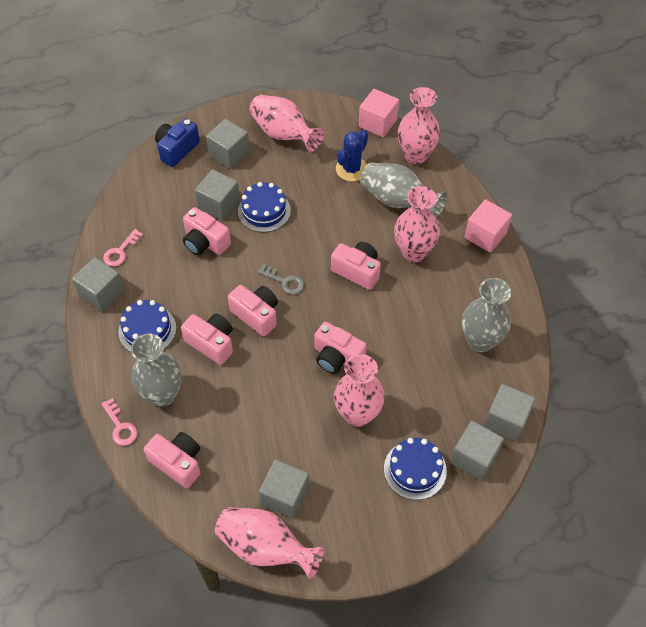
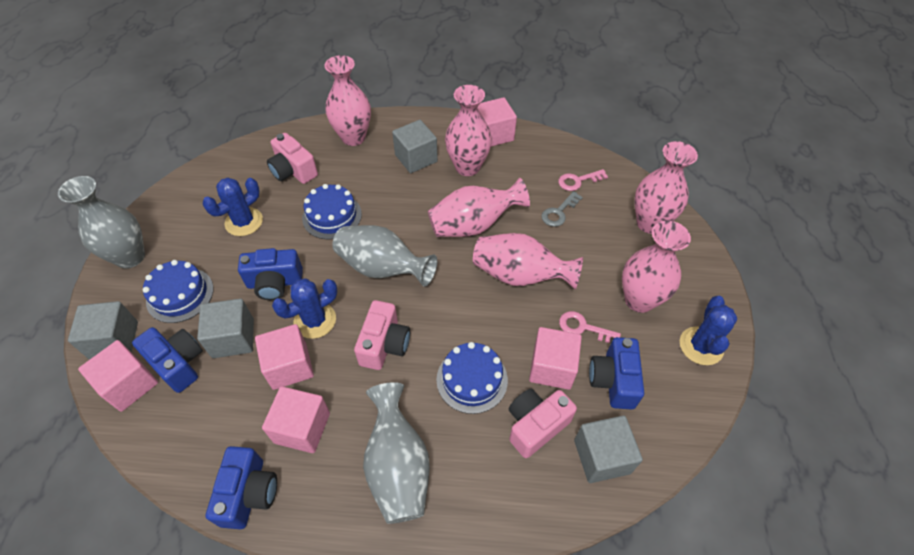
blue cactus: 1 -> 3
blue camera: 1 -> 4
grey cube: 6 -> 4
pink camera: 6 -> 3
pink cube: 2 -> 5
pink vase: 5 -> 6

